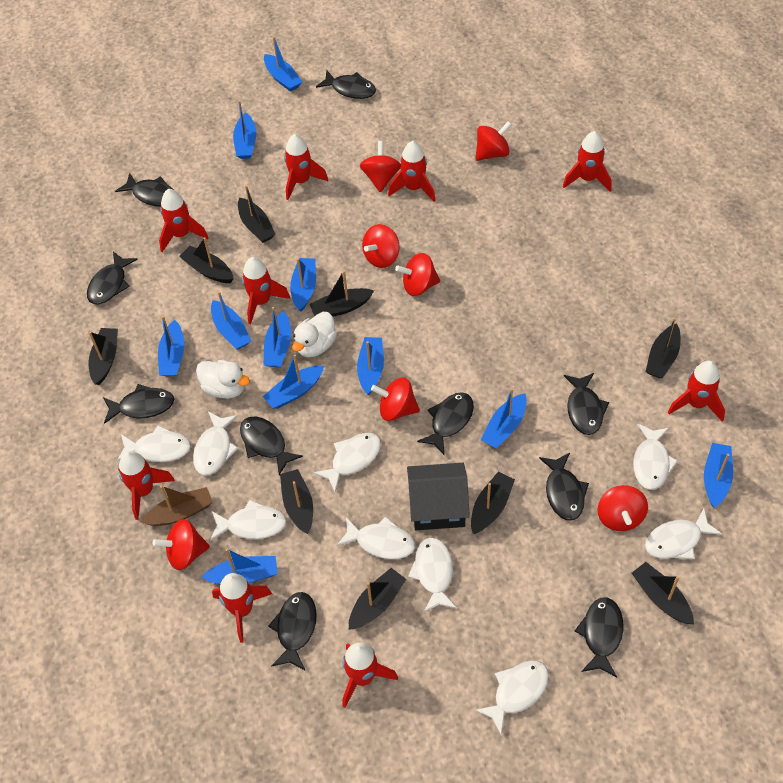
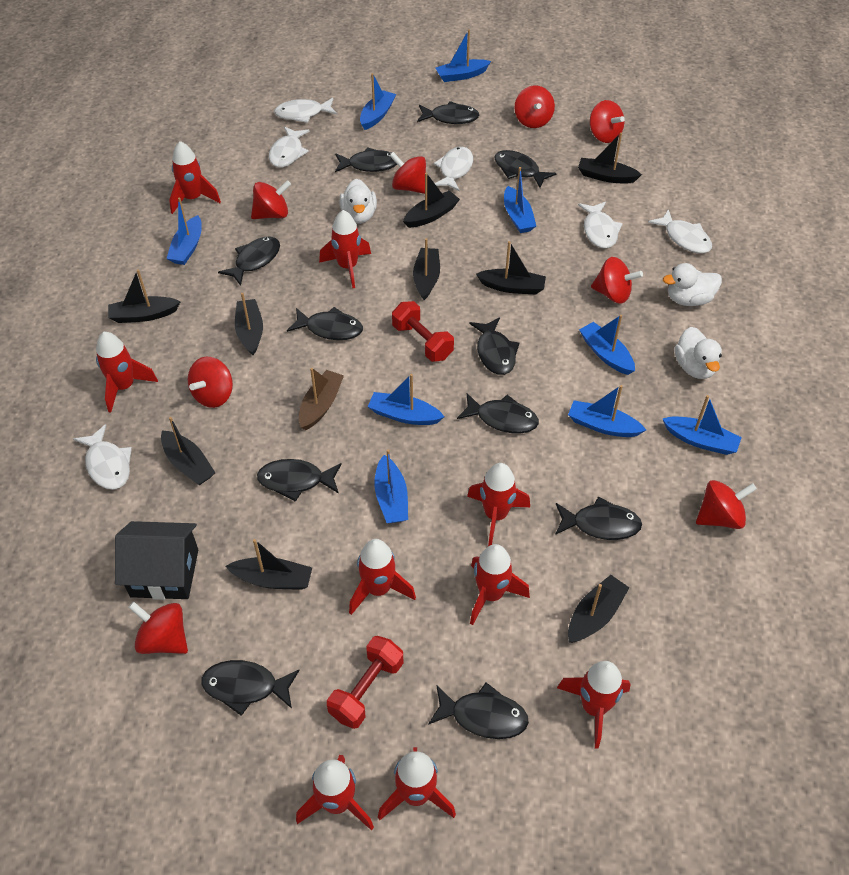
black fish: 10 -> 11
blue boat: 11 -> 9
red dumbbell: 0 -> 2
red spinning top: 7 -> 8
white duck: 2 -> 3
white fish: 9 -> 6

